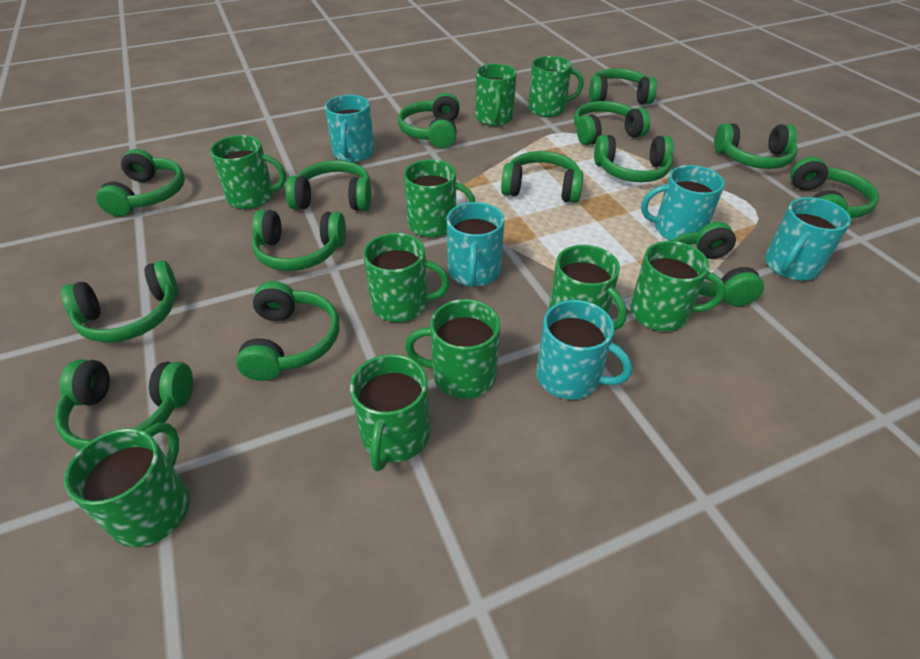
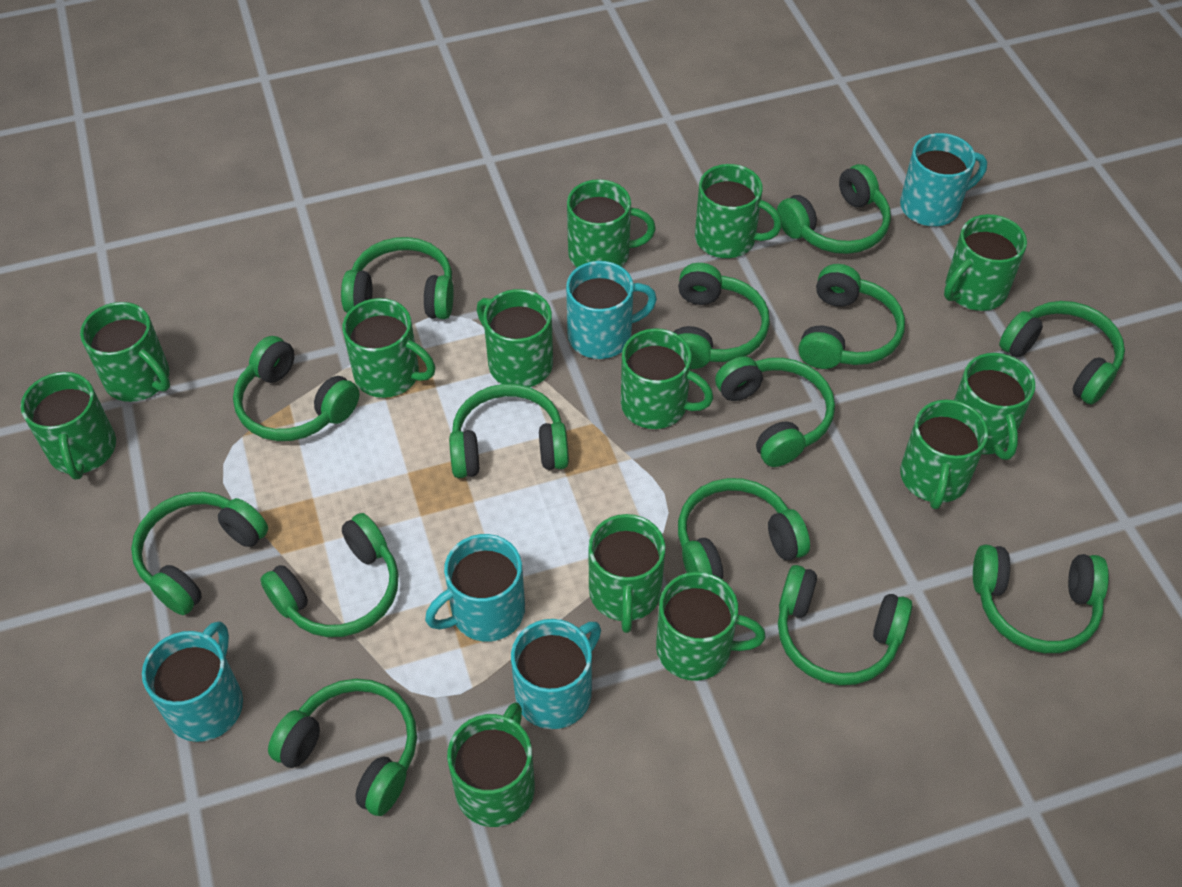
green mug: 10 -> 13

